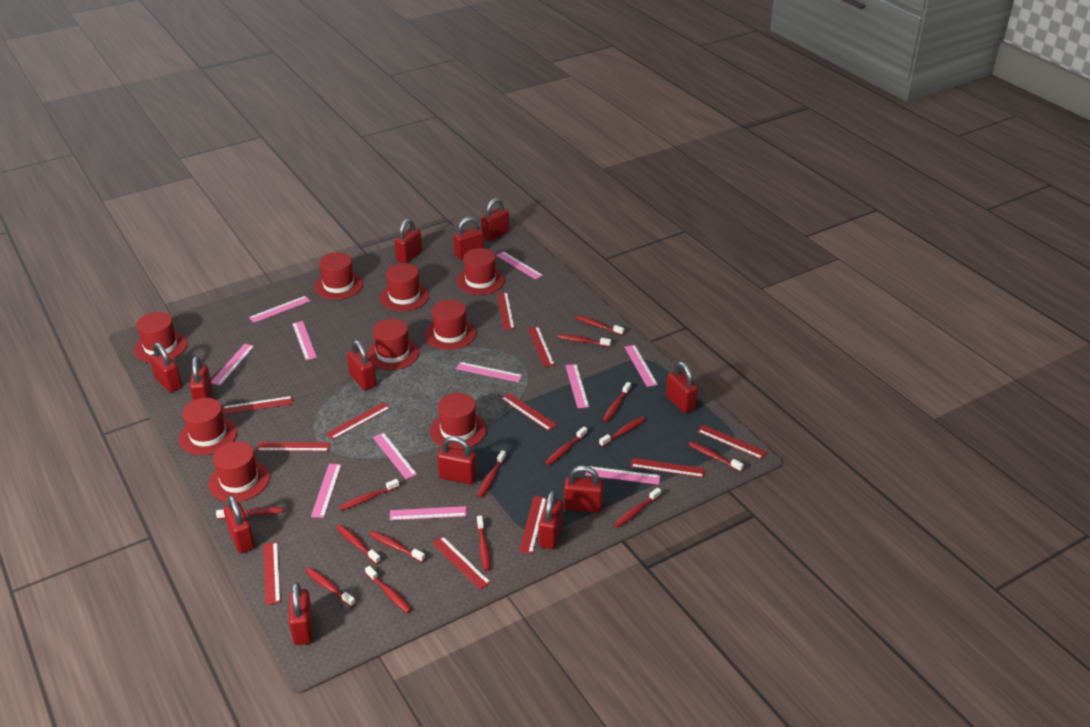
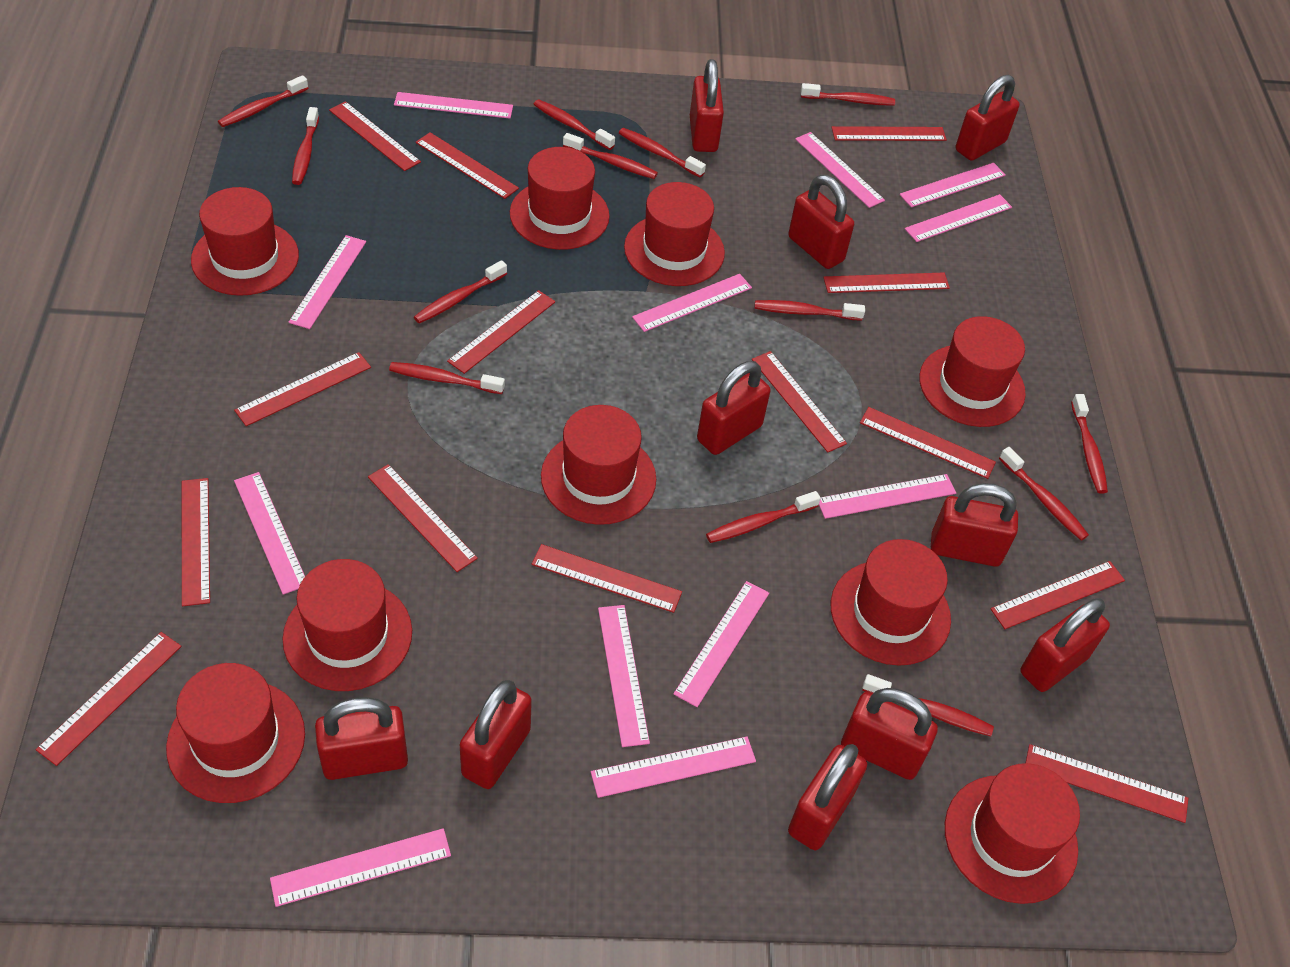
pink ruler: 11 -> 12
red padlock: 12 -> 10
red ruler: 11 -> 14
red toothbrush: 15 -> 13

